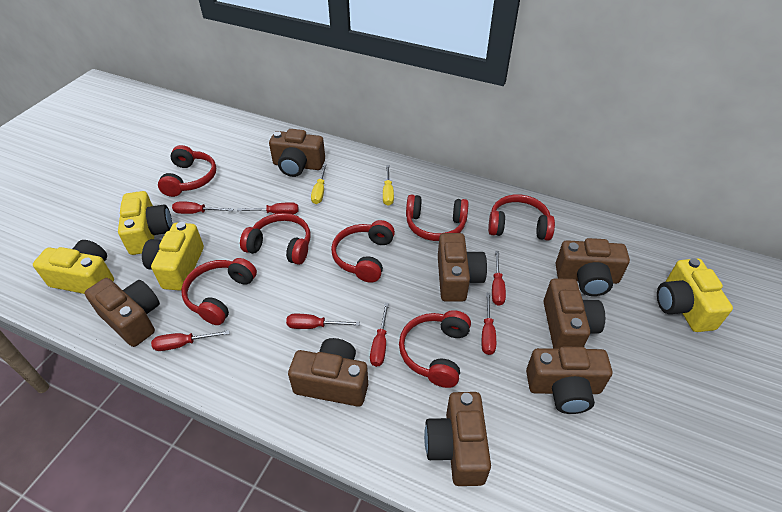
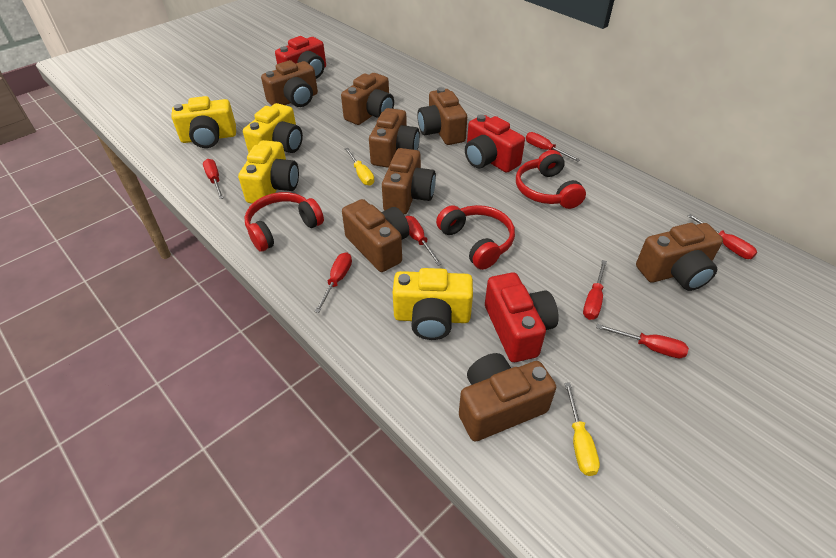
red camera: 0 -> 3
red headphones: 7 -> 3

